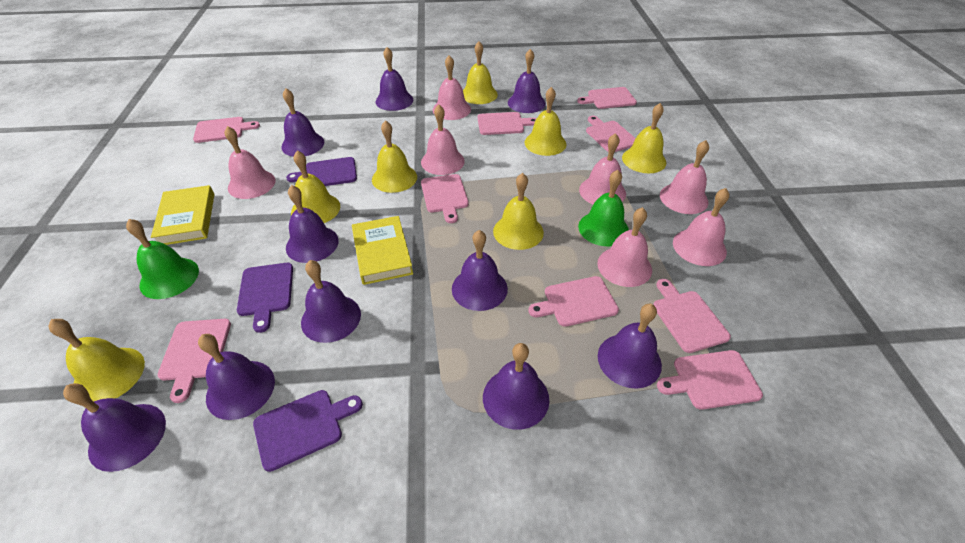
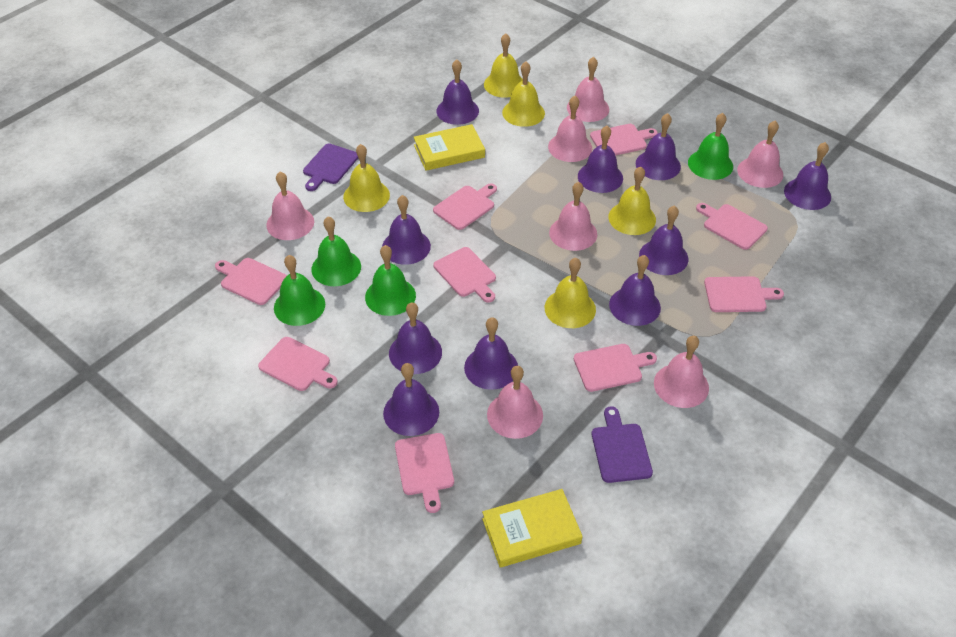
green bell: 2 -> 4
purple cutting board: 3 -> 2
yellow bell: 7 -> 5

